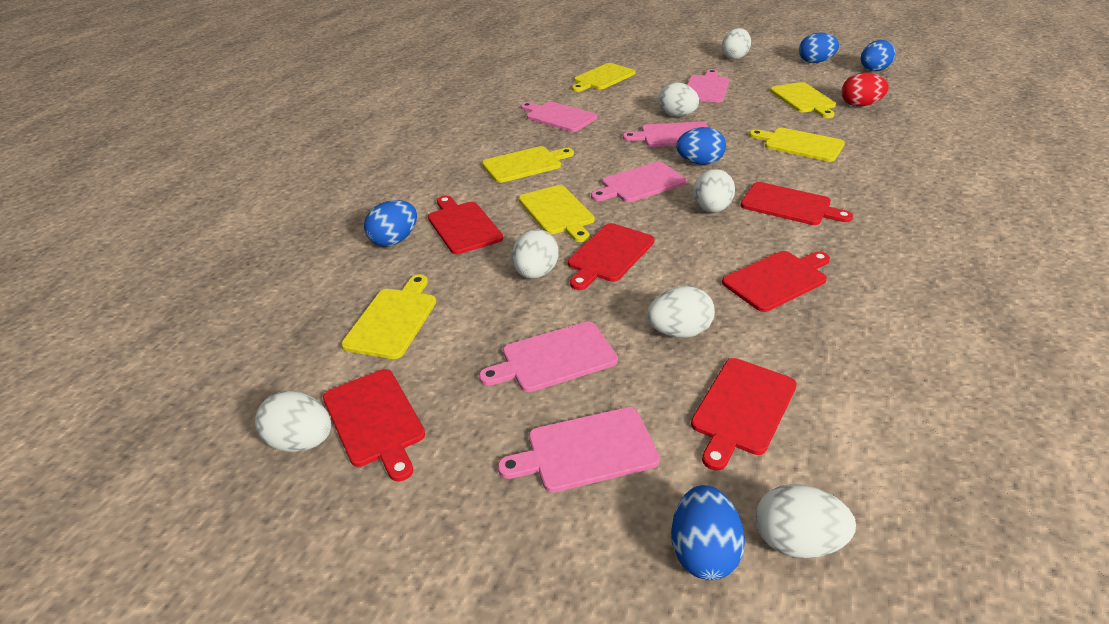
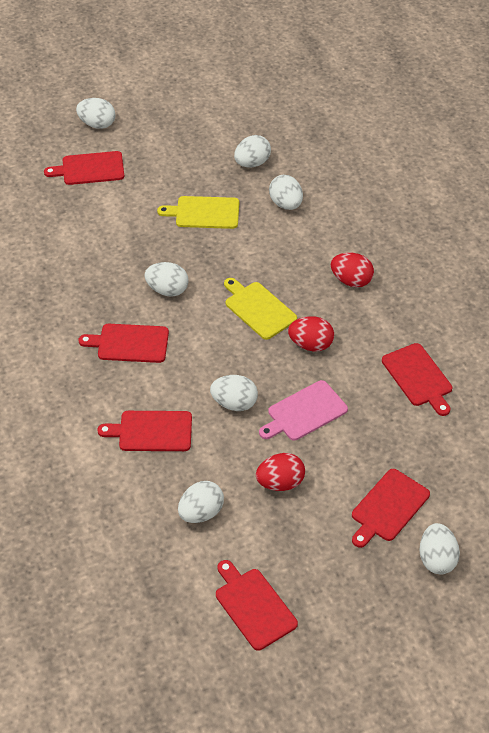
blue egg: 5 -> 0
pink cutting board: 6 -> 1
red egg: 1 -> 3
yellow cutting board: 6 -> 2

